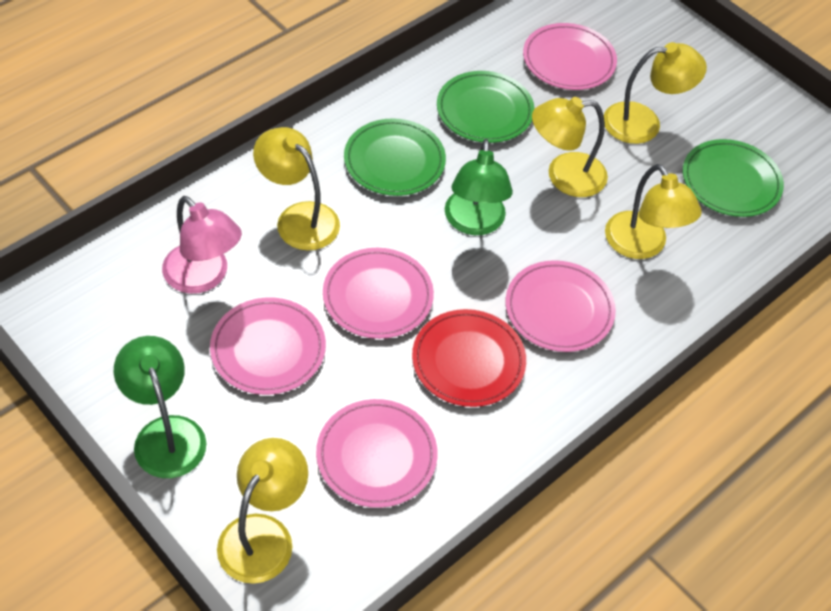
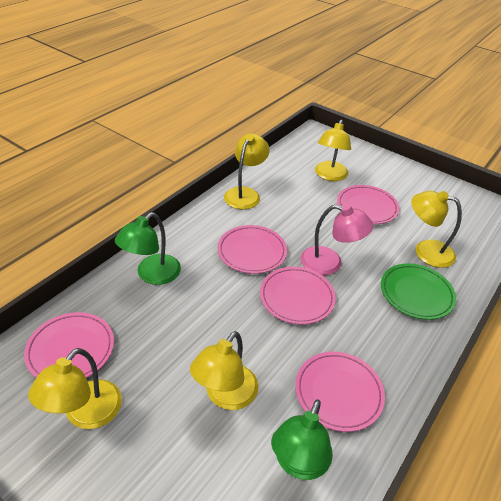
green plate: 3 -> 1
red plate: 1 -> 0

